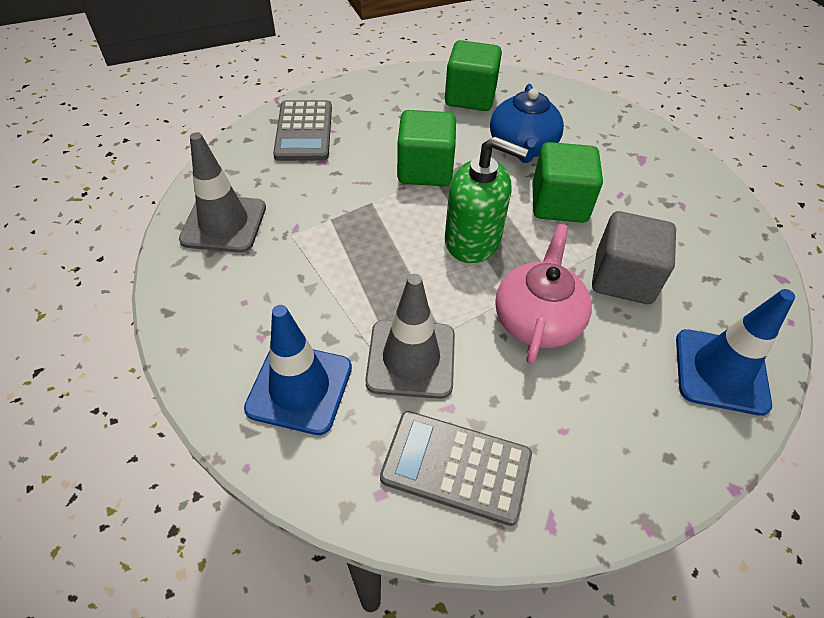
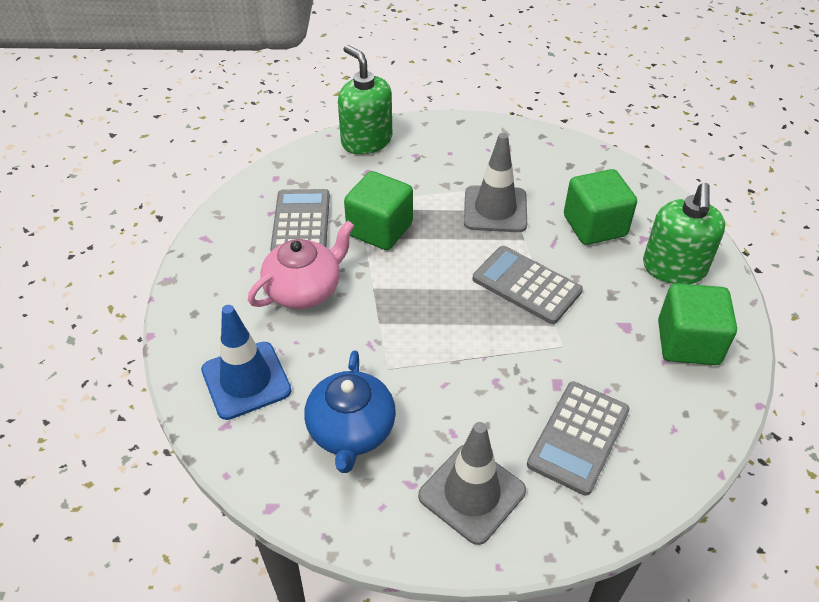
blue traffic cone: 2 -> 1
green soap dispenser: 1 -> 2
grey calculator: 2 -> 3
grey cube: 1 -> 0

